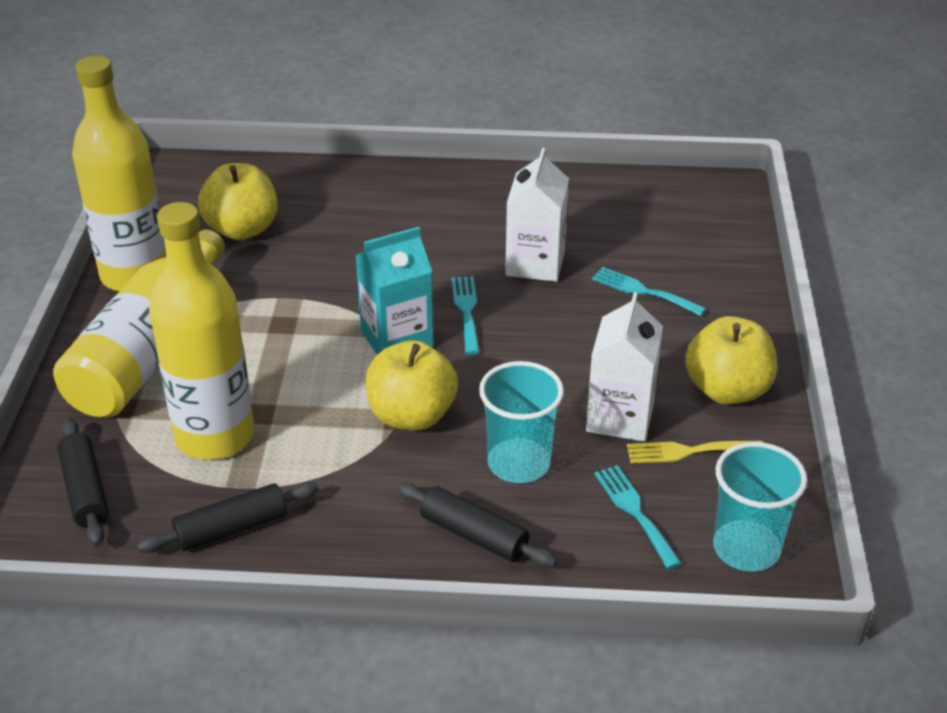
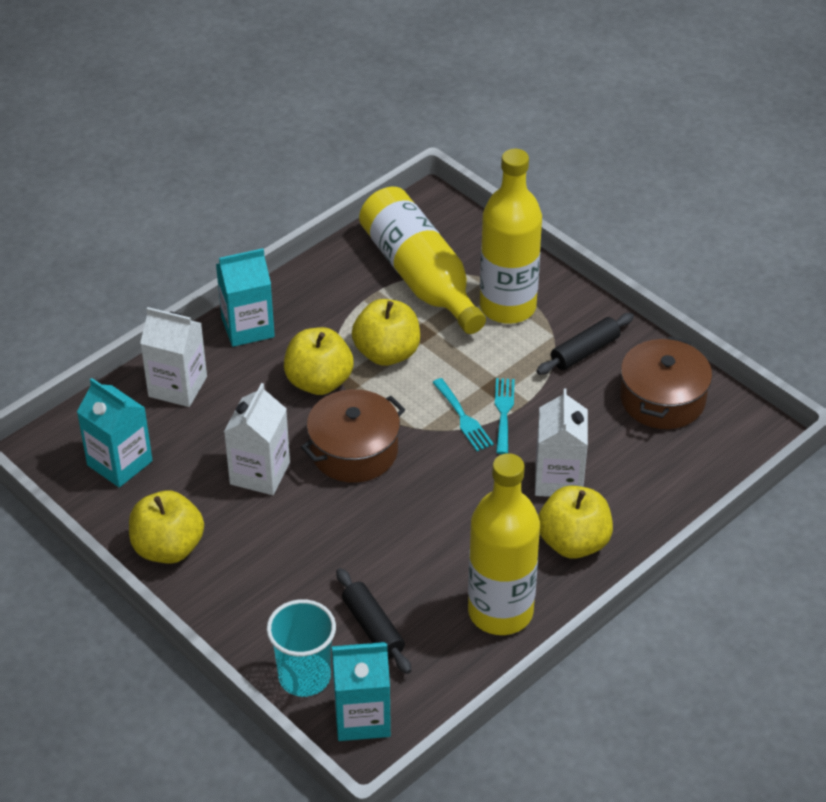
black rolling pin: 3 -> 2
brown pot: 0 -> 2
turquoise carton: 1 -> 3
turquoise cup: 2 -> 1
turquoise fork: 3 -> 2
white carton: 2 -> 3
yellow apple: 3 -> 4
yellow fork: 1 -> 0

